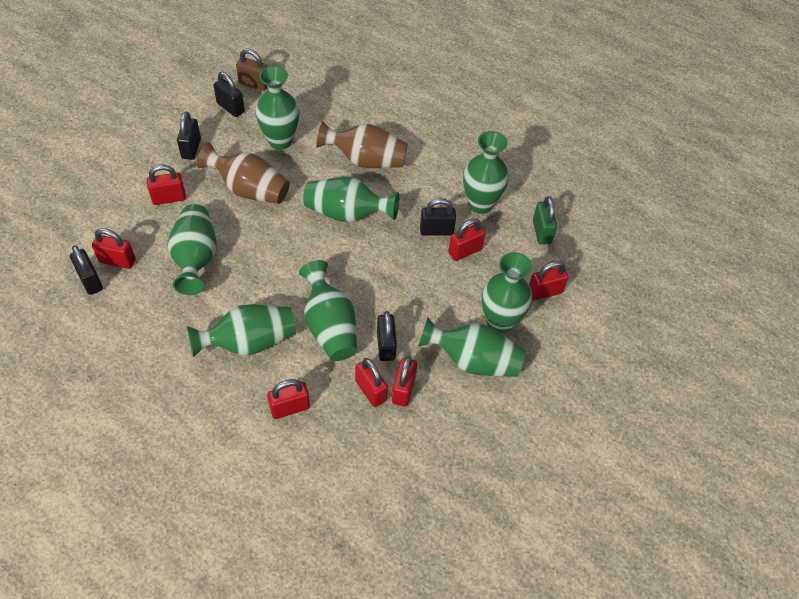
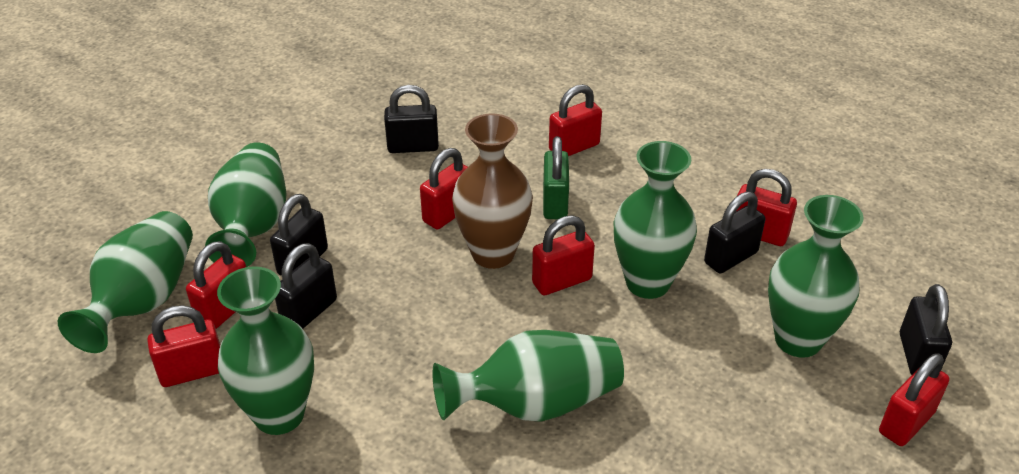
brown padlock: 1 -> 0
brown vase: 2 -> 1
green vase: 8 -> 6

